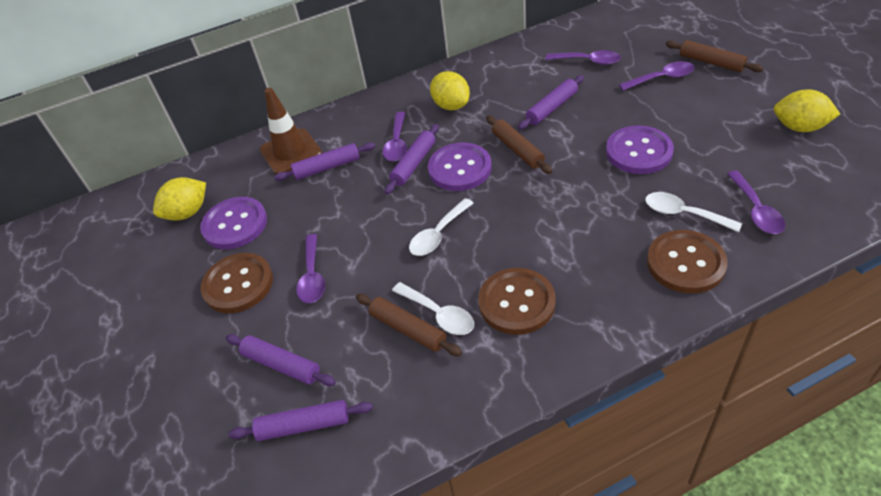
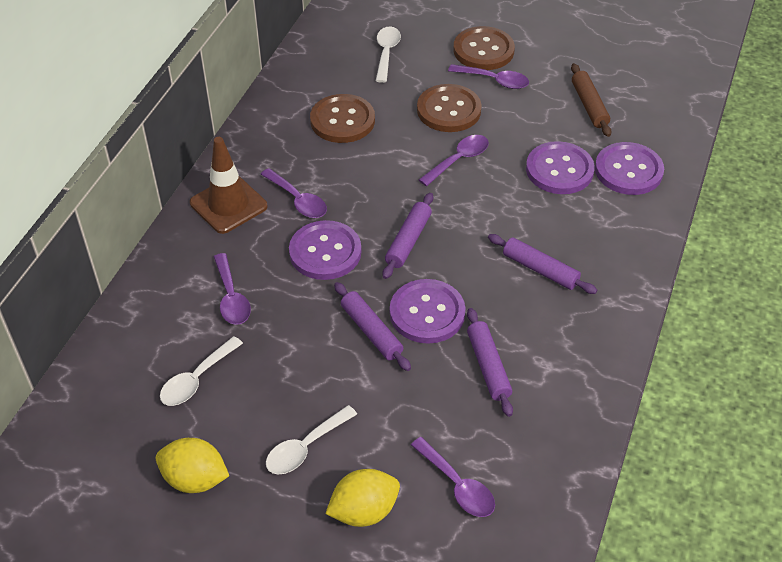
brown rolling pin: 3 -> 1
purple button: 3 -> 4
purple rolling pin: 5 -> 4
yellow lemon: 3 -> 2

